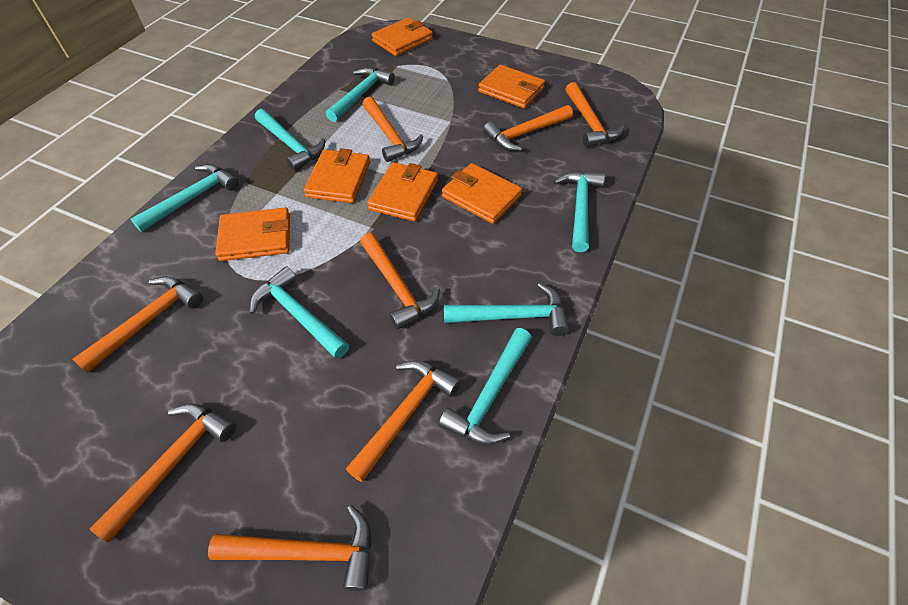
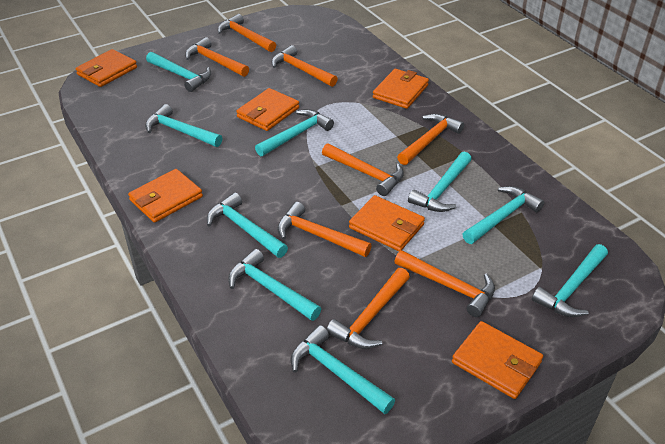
turquoise hammer: 7 -> 9

